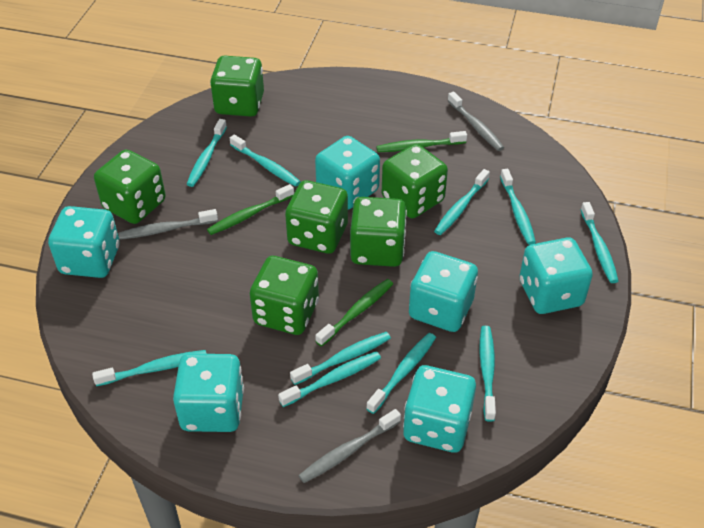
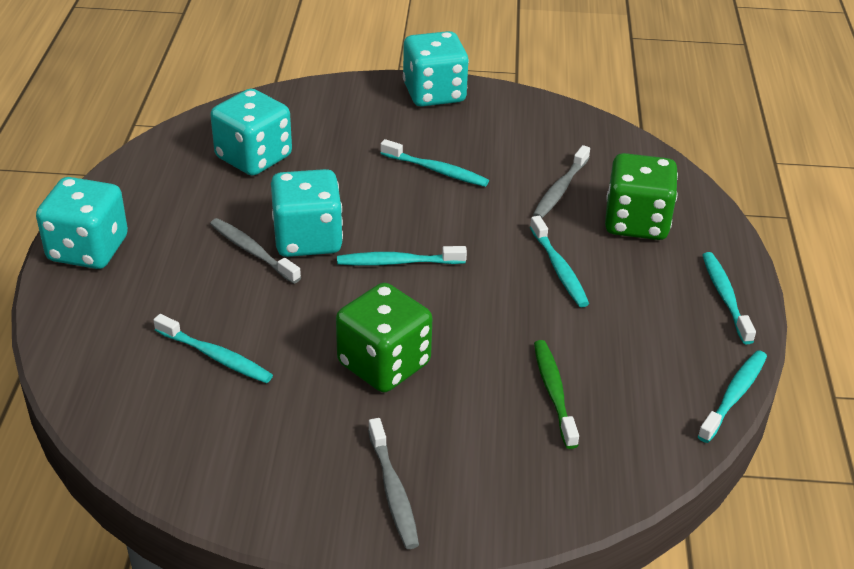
green dice: 6 -> 2
green toothbrush: 3 -> 1
turquoise dice: 6 -> 4
turquoise toothbrush: 10 -> 6

